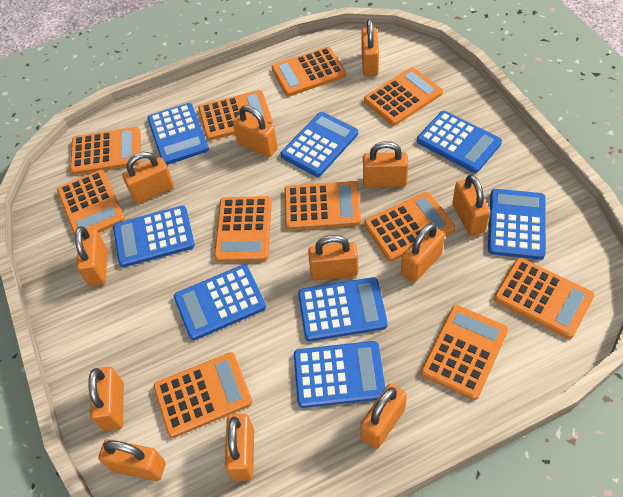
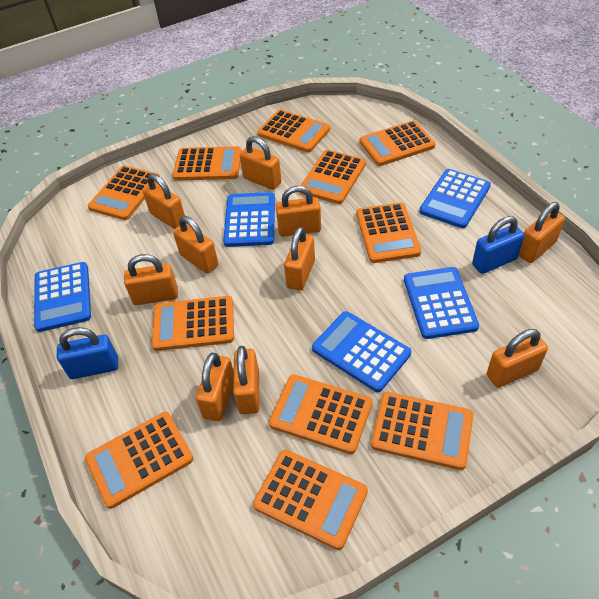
blue calculator: 8 -> 5
blue padlock: 0 -> 2
orange padlock: 12 -> 10

